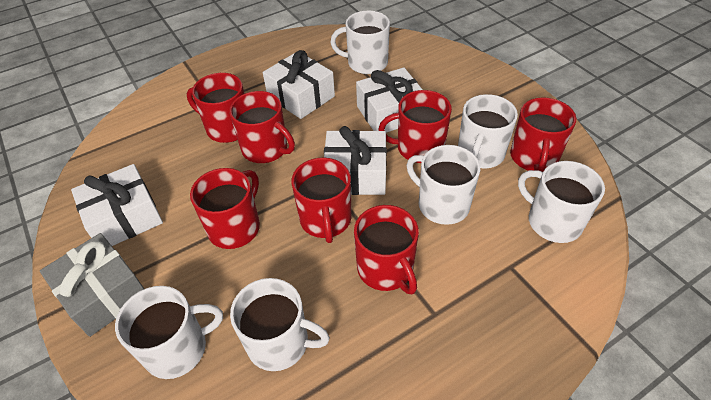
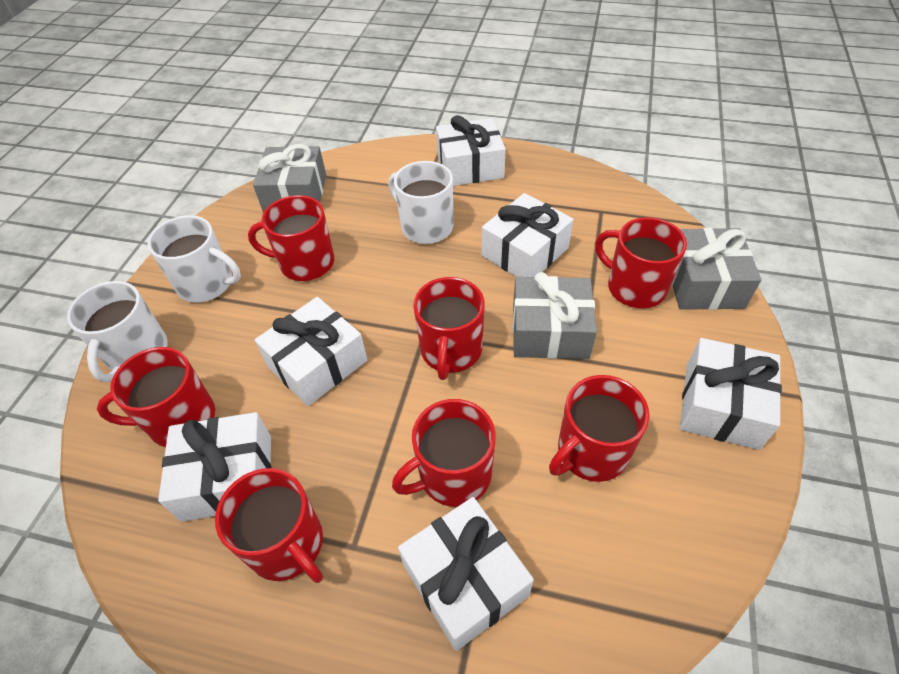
grey gift: 1 -> 3
white gift: 4 -> 6
white mug: 6 -> 3

